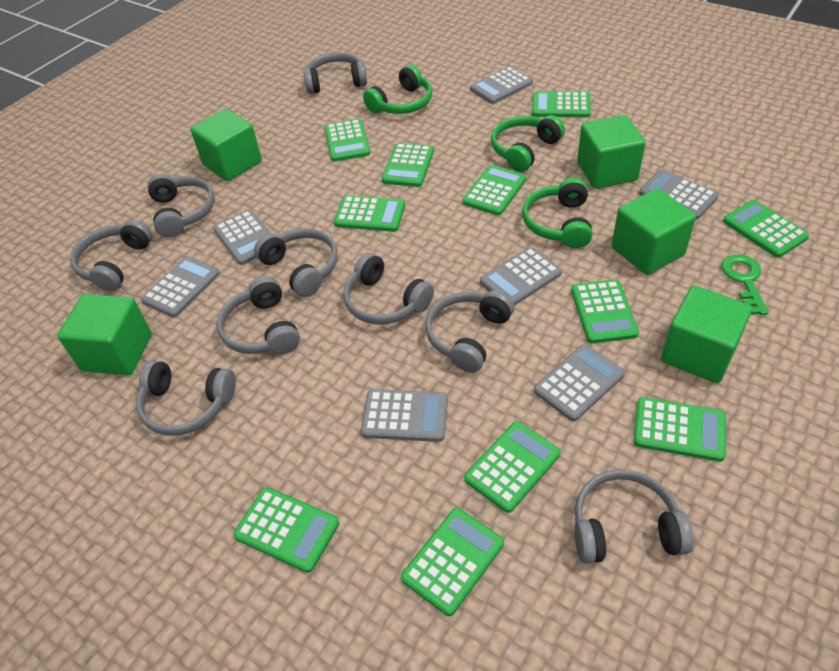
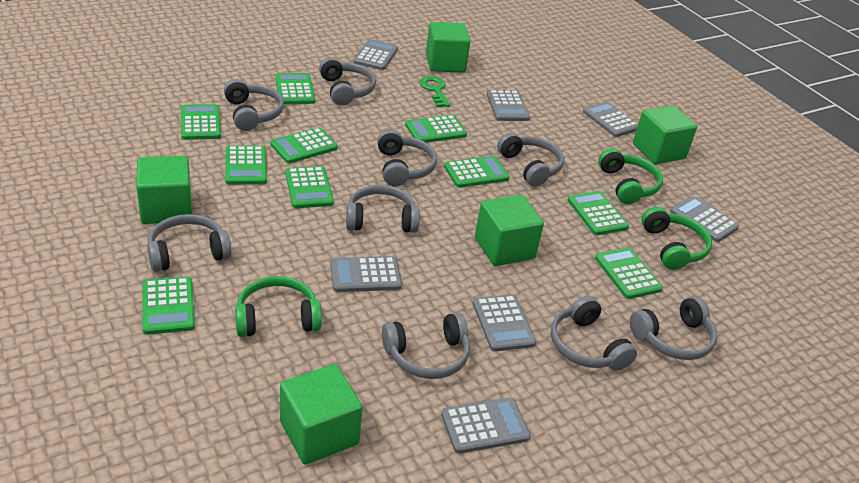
green calculator: 11 -> 10

